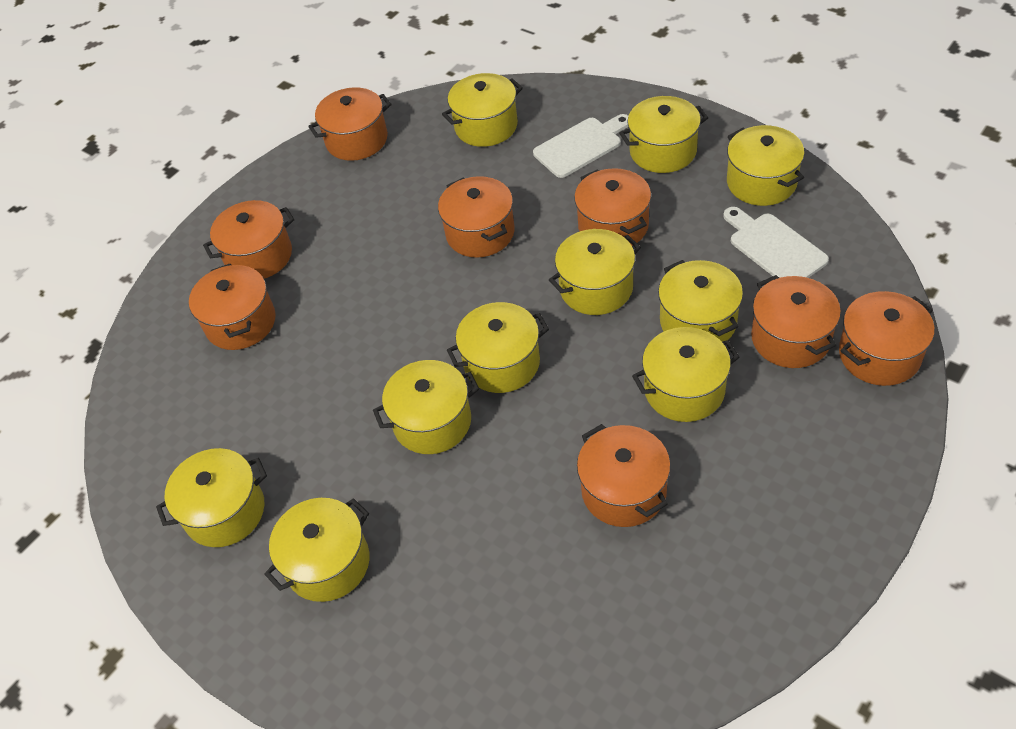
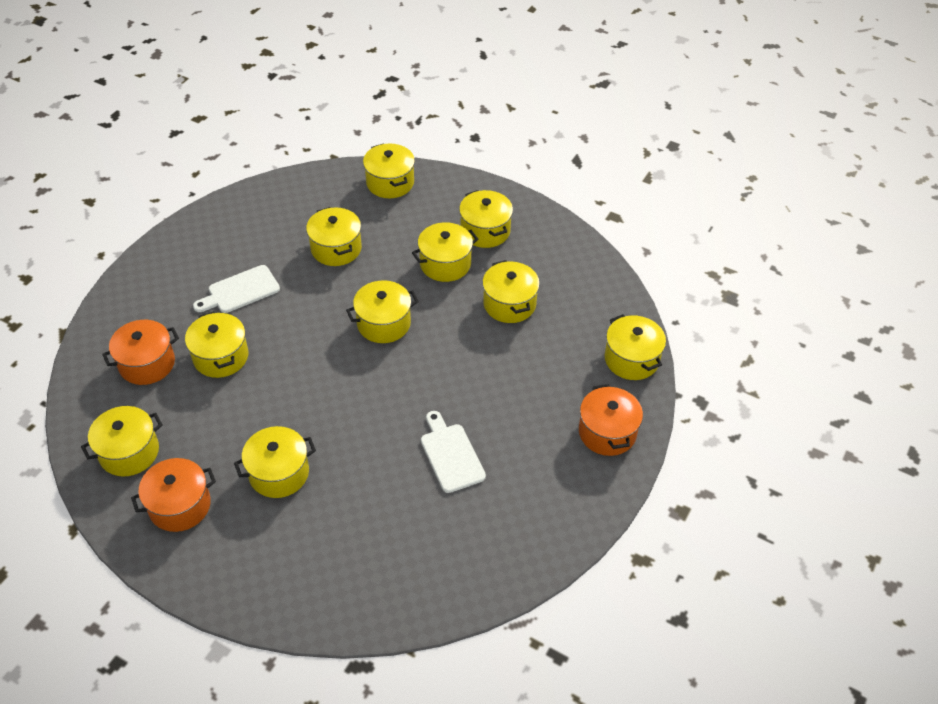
orange pot: 8 -> 3

